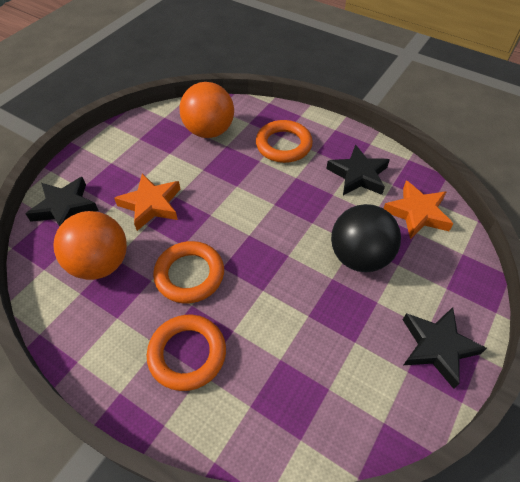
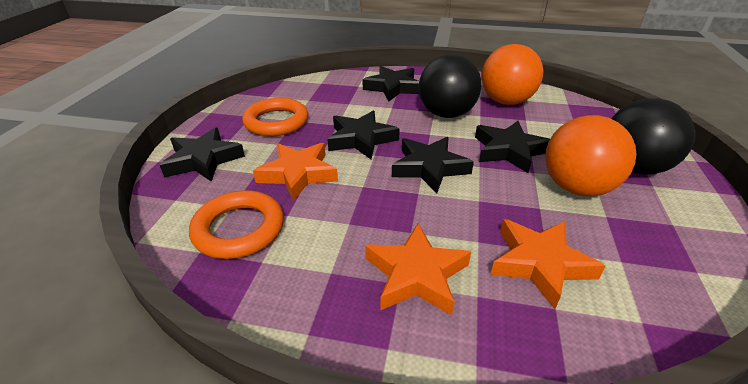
black ball: 1 -> 2
black star: 3 -> 5
orange ring: 3 -> 2
orange star: 2 -> 3

